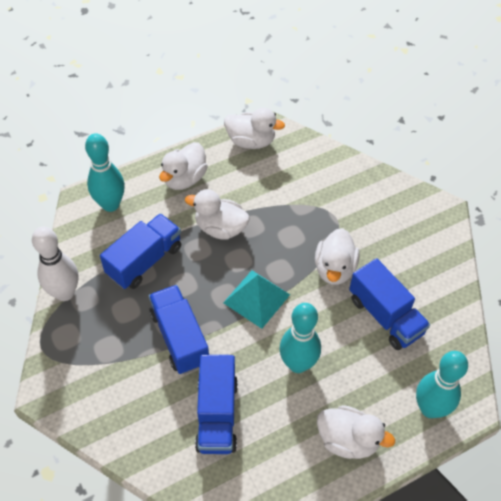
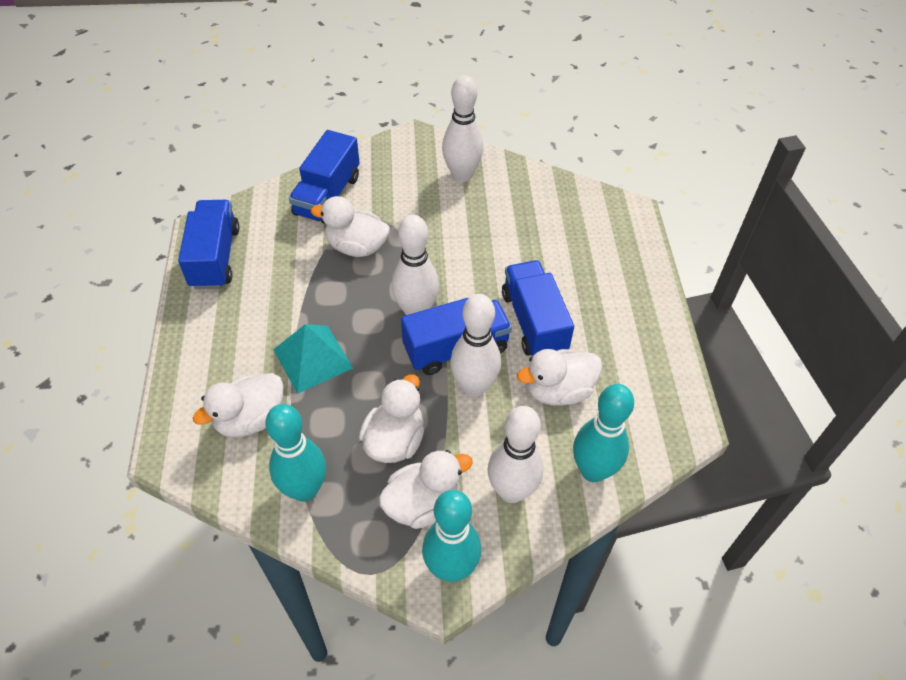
white bowling pin: 1 -> 4

